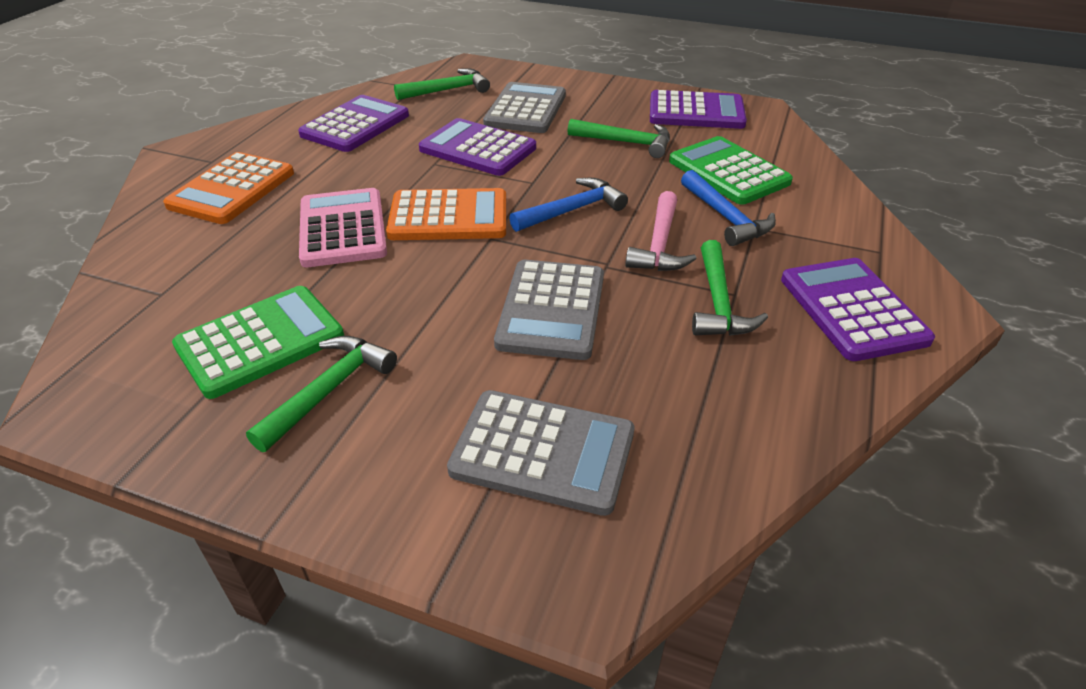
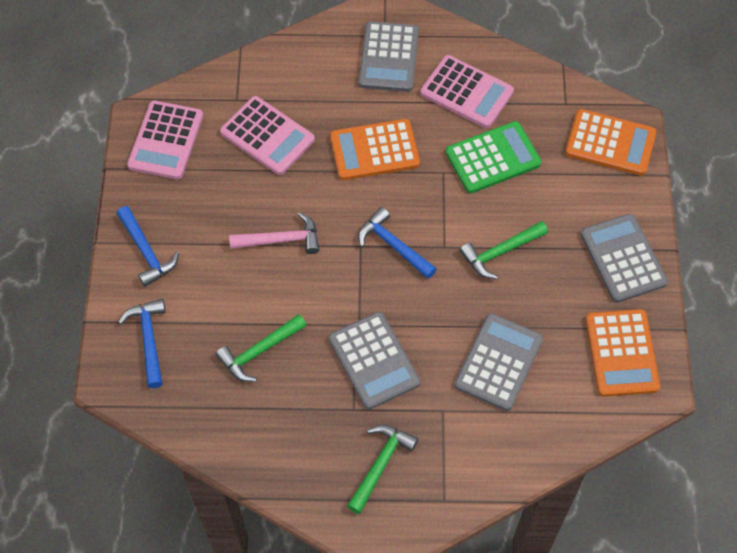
blue hammer: 2 -> 3
green calculator: 2 -> 1
green hammer: 4 -> 3
grey calculator: 3 -> 4
orange calculator: 2 -> 3
pink calculator: 1 -> 3
purple calculator: 4 -> 0

